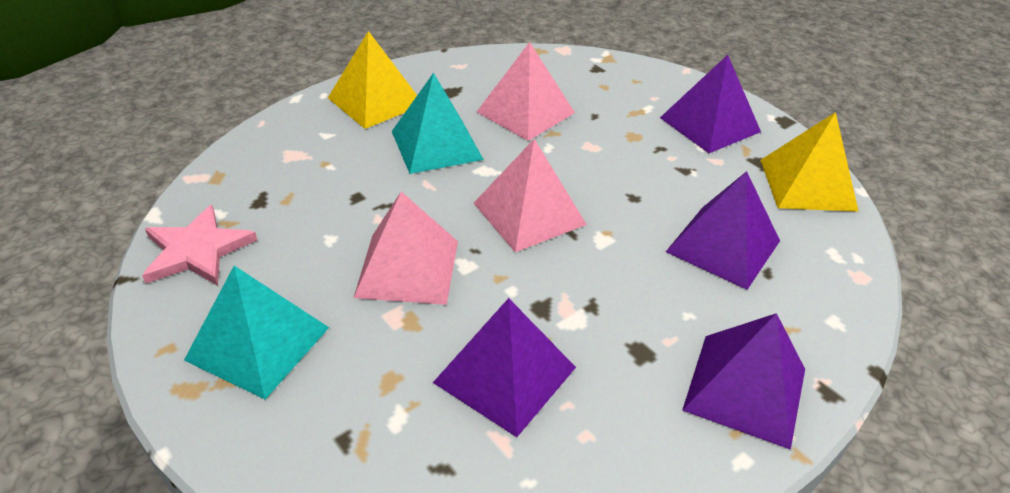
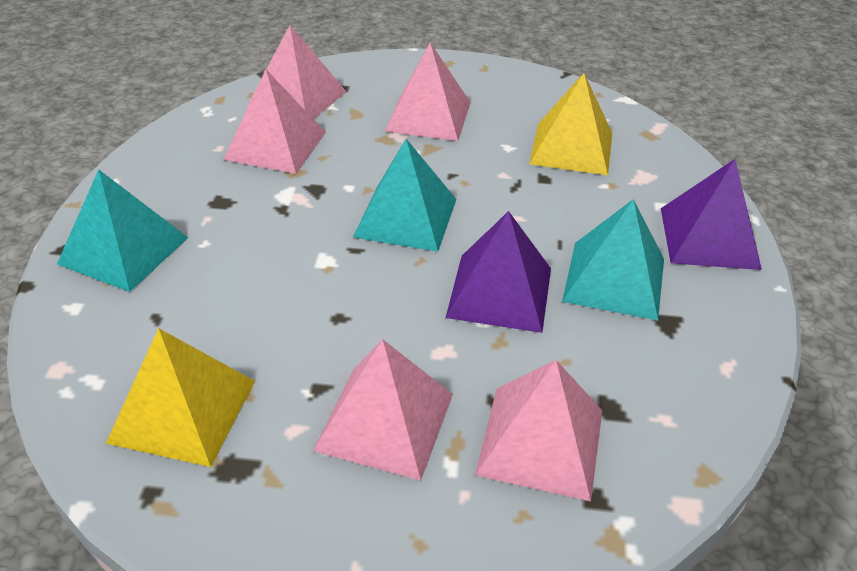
pink pyramid: 3 -> 5
pink star: 1 -> 0
purple pyramid: 4 -> 2
turquoise pyramid: 2 -> 3

